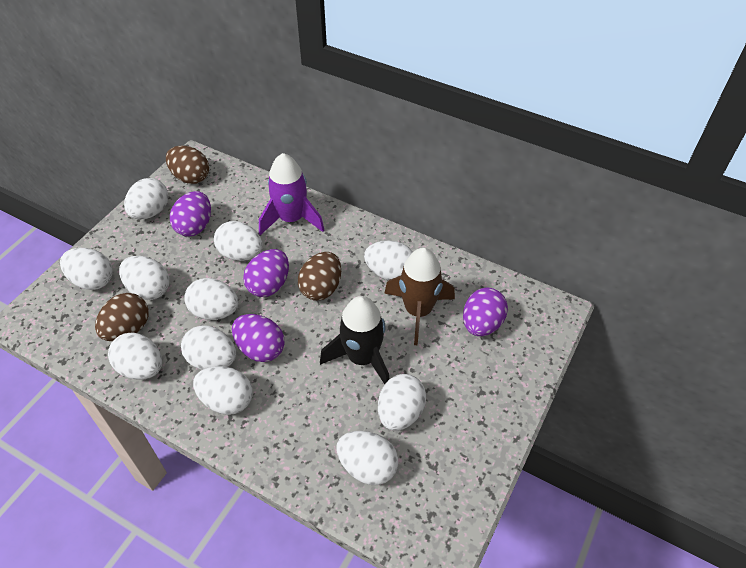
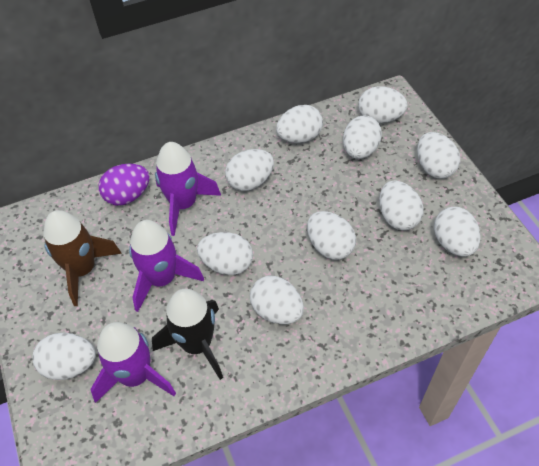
brown egg: 3 -> 0
purple egg: 4 -> 1
purple rocket: 1 -> 3

